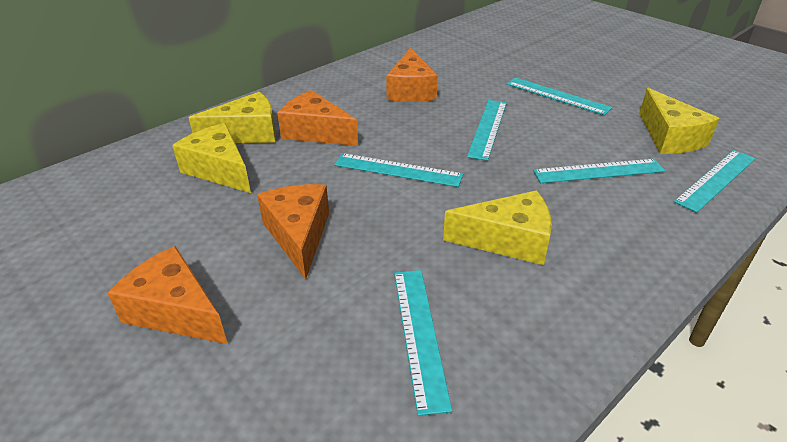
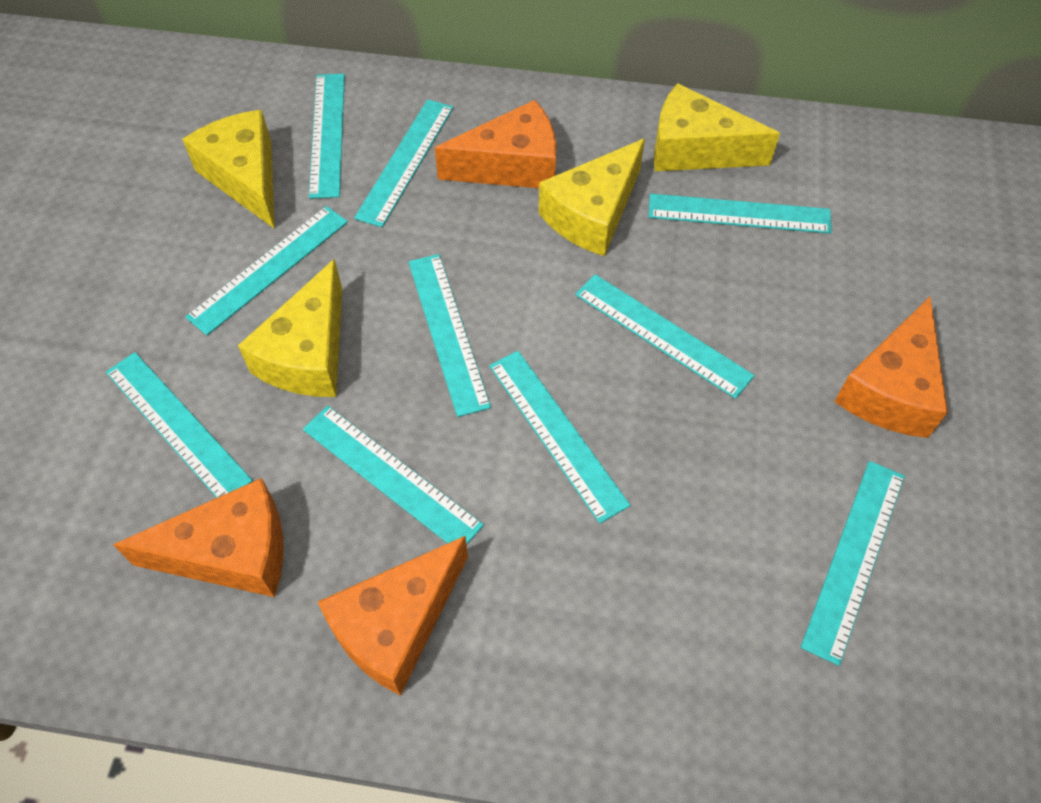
turquoise ruler: 6 -> 10

